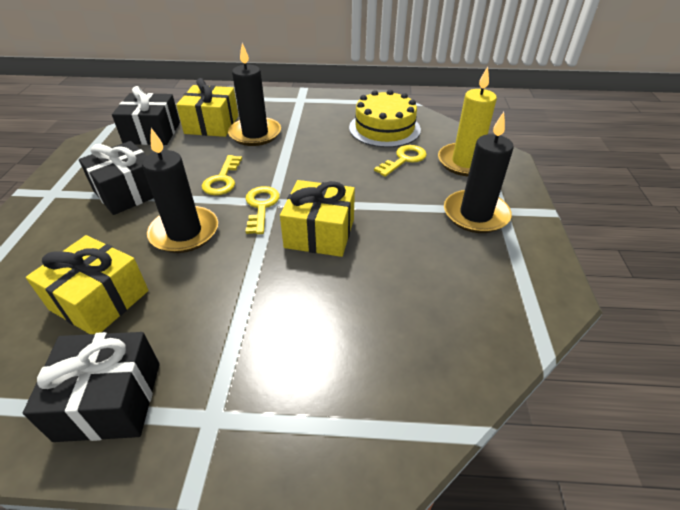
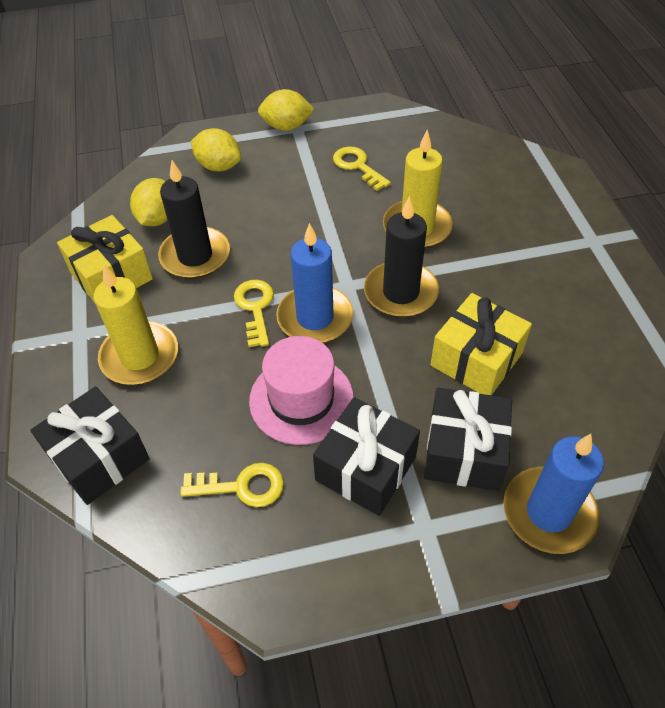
black candle: 3 -> 2
blue candle: 0 -> 2
pink hat: 0 -> 1
yellow cake: 1 -> 0
yellow candle: 1 -> 2
yellow gift: 3 -> 2
yellow lemon: 0 -> 3

